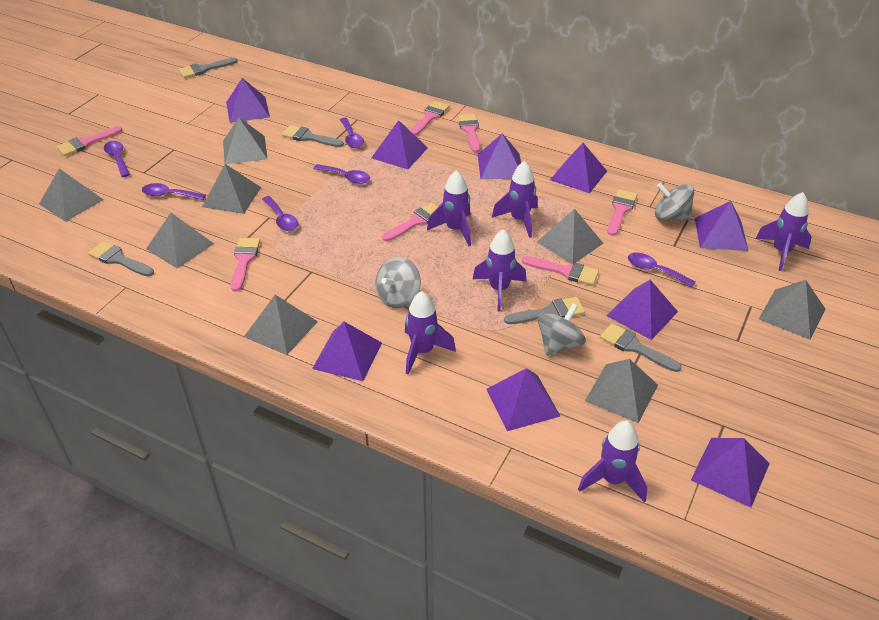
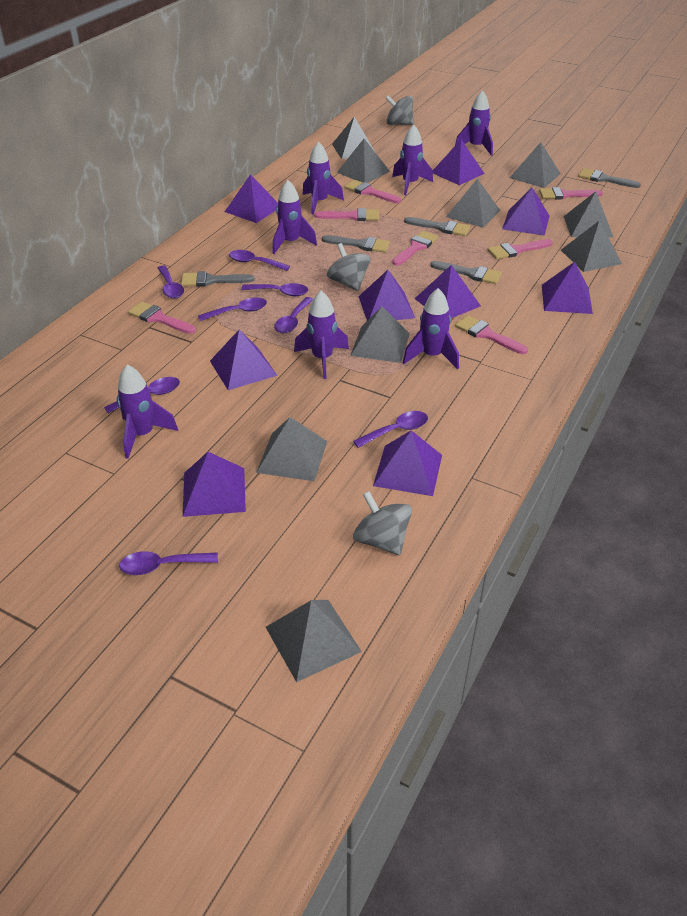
grey pyramid: 8 -> 9
purple rocket: 6 -> 7
purple spoon: 6 -> 8

